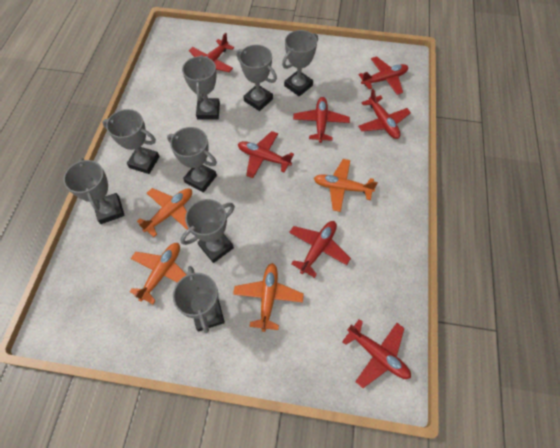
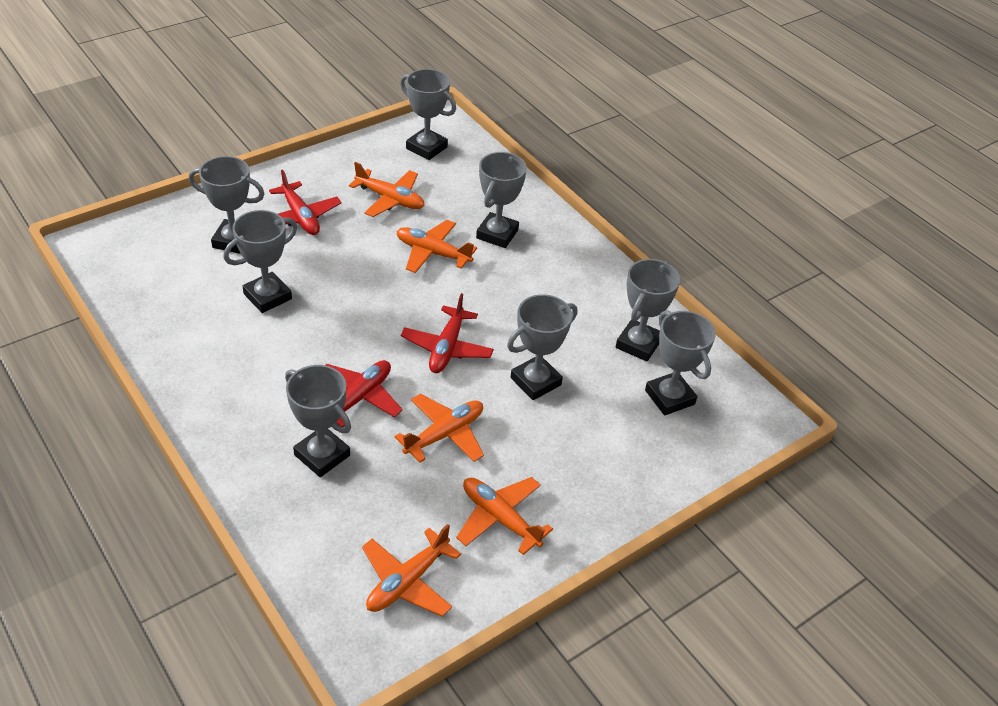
orange plane: 4 -> 5
red plane: 7 -> 3

